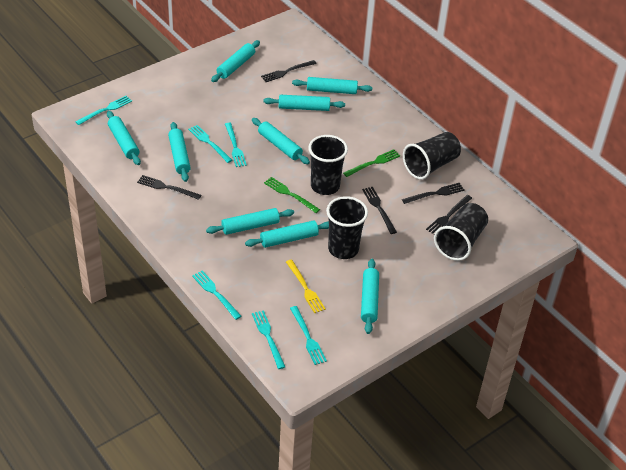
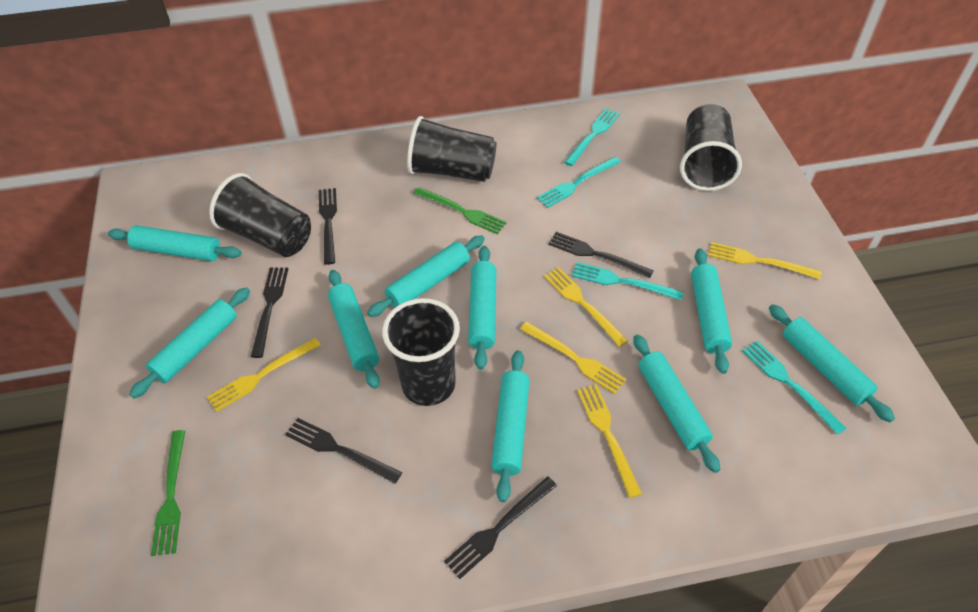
turquoise fork: 6 -> 4
yellow fork: 1 -> 5

